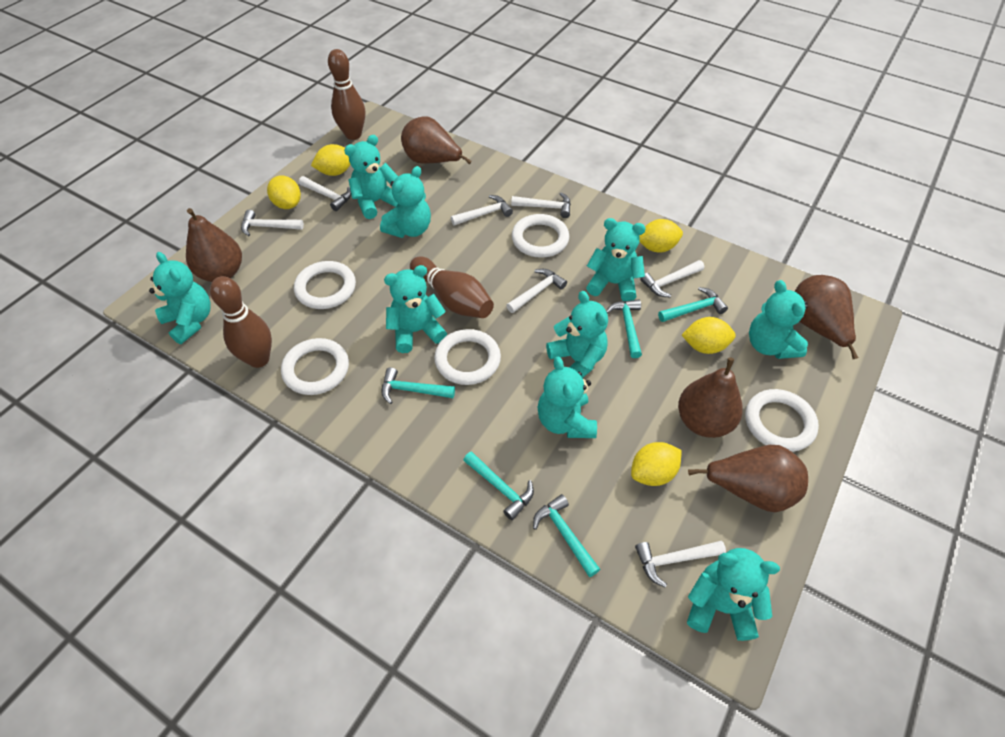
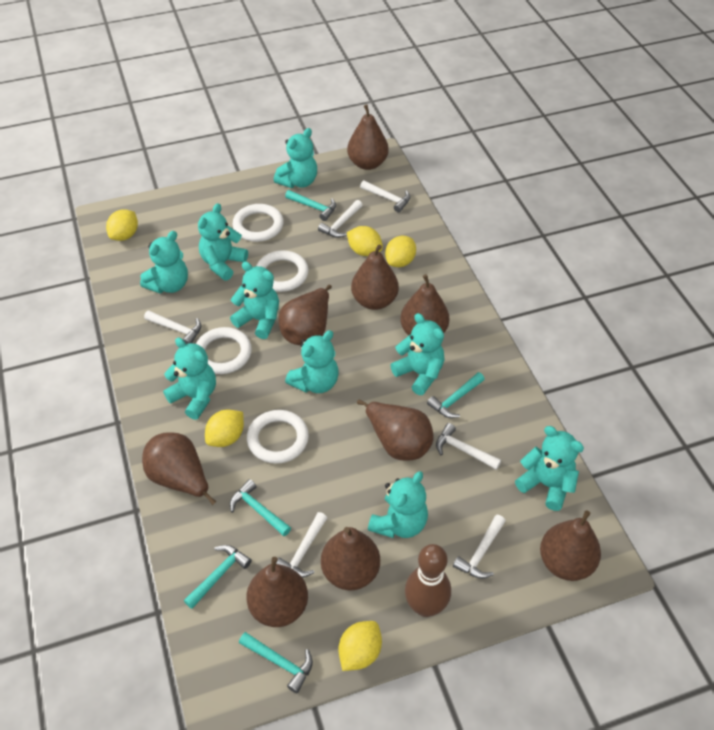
brown bowling pin: 3 -> 1
brown pear: 5 -> 9
white hammer: 7 -> 6
white ring: 5 -> 4

